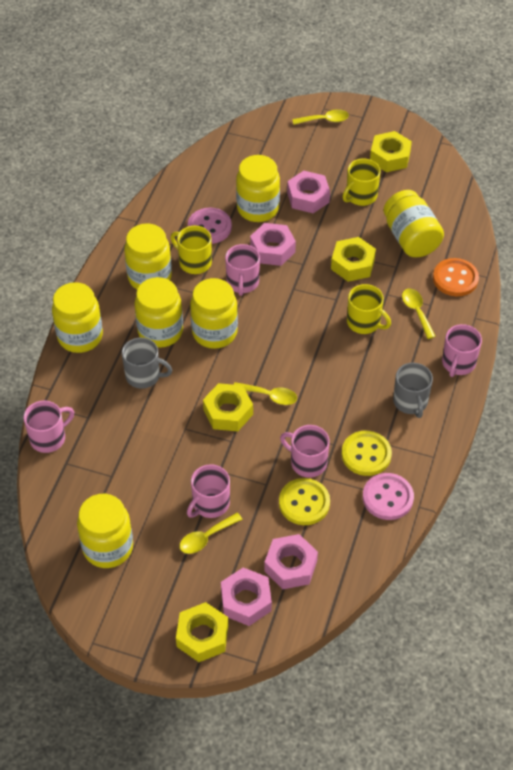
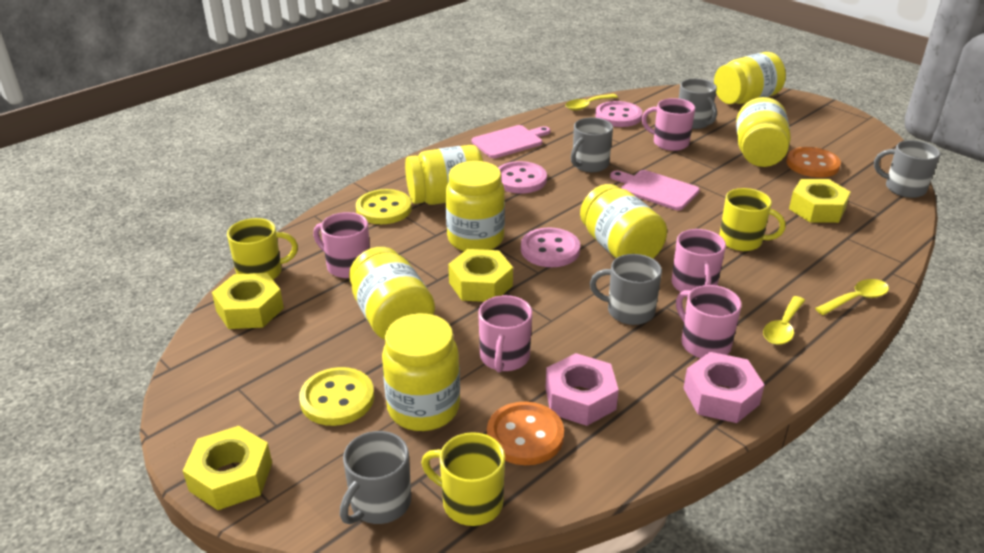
grey mug: 2 -> 5
orange button: 1 -> 2
pink button: 2 -> 3
pink cutting board: 0 -> 2
pink nut: 4 -> 2
yellow spoon: 4 -> 3

